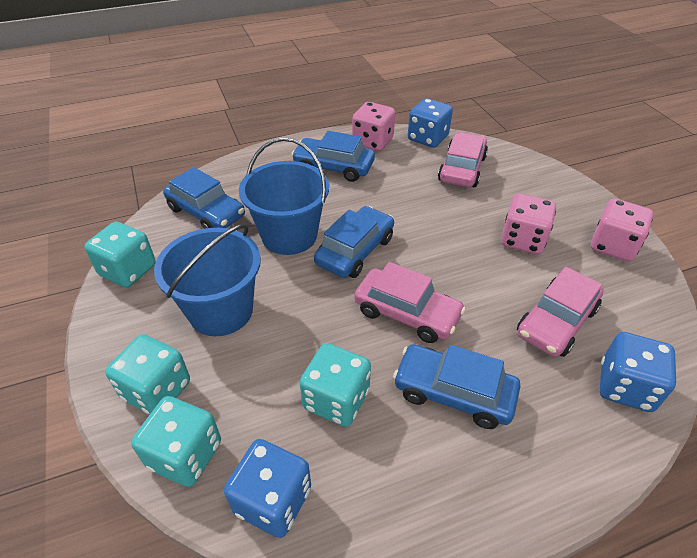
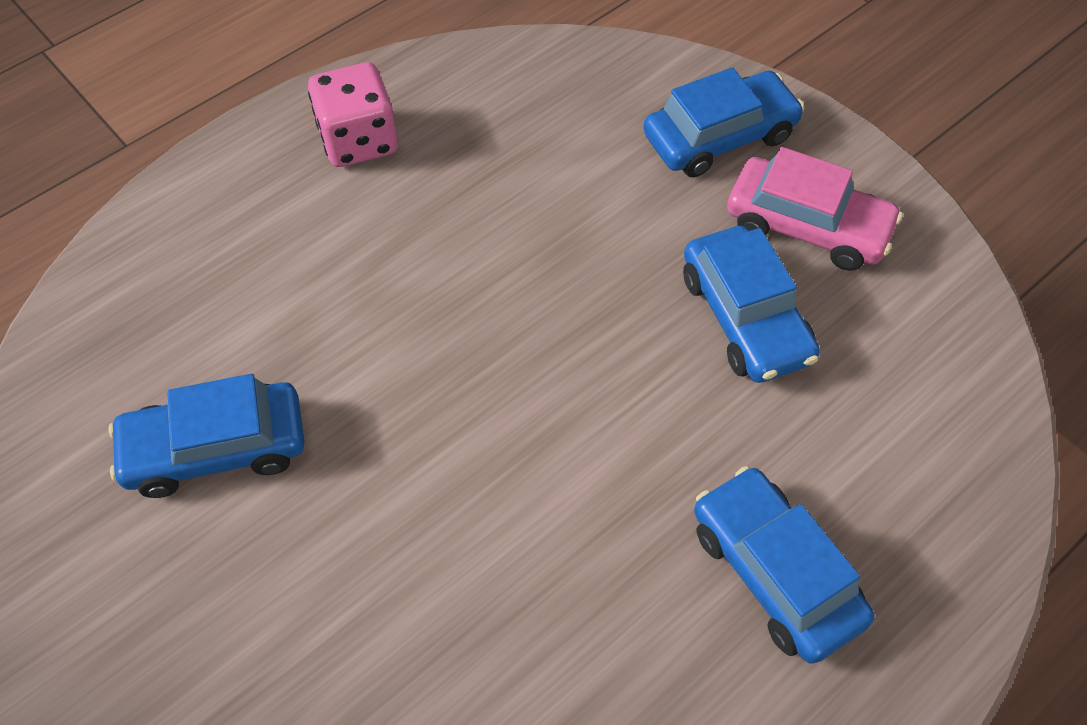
blue bucket: 2 -> 0
blue dice: 3 -> 0
pink car: 3 -> 1
pink dice: 3 -> 1
turquoise dice: 4 -> 0

